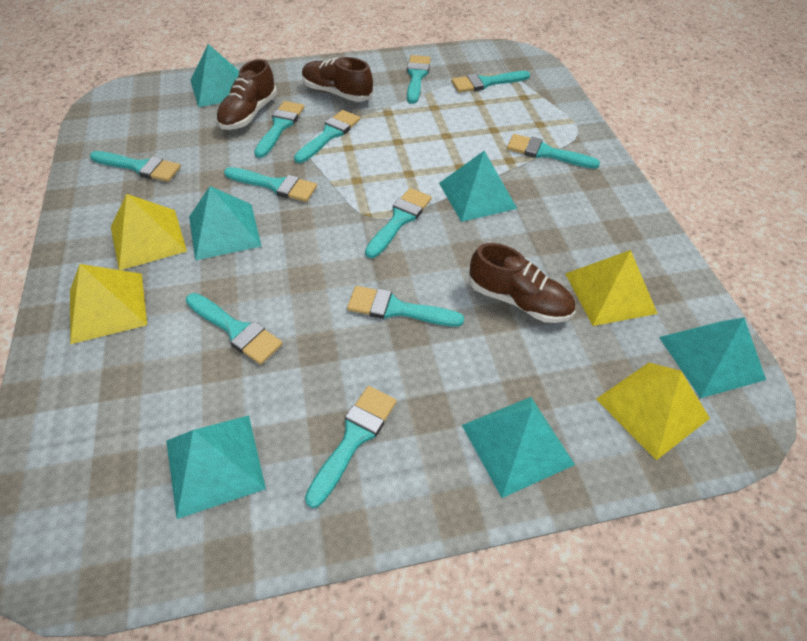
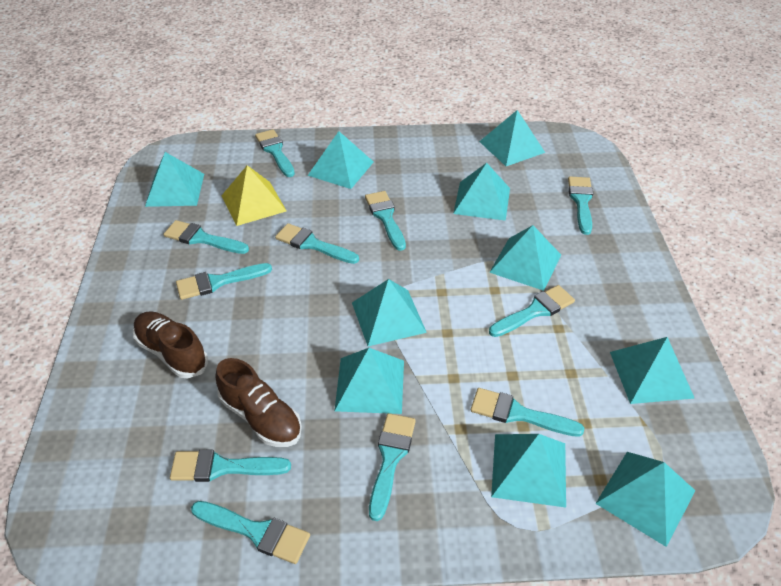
brown shoe: 3 -> 2
turquoise pyramid: 6 -> 10
yellow pyramid: 4 -> 1

